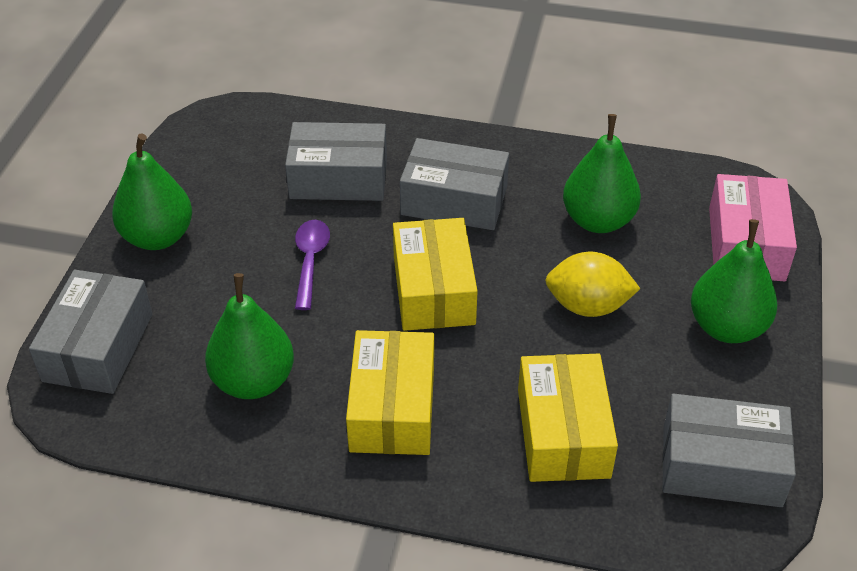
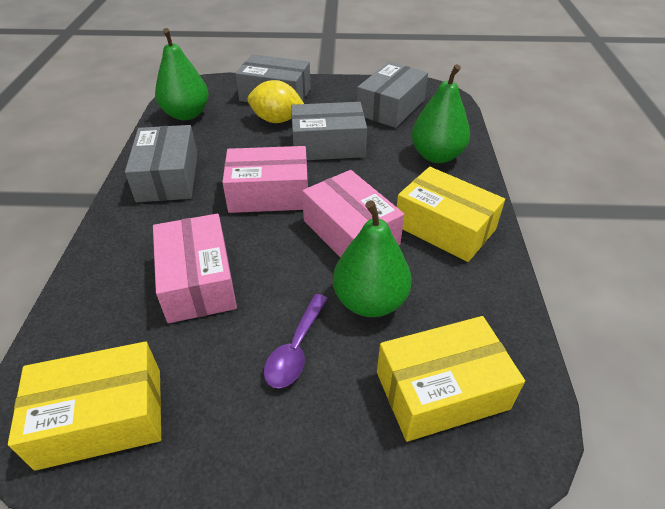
green pear: 4 -> 3
pink box: 1 -> 3

